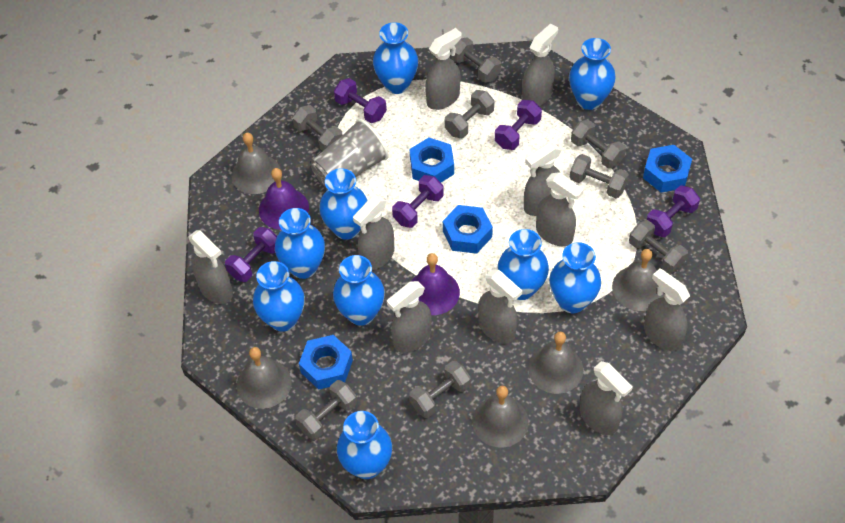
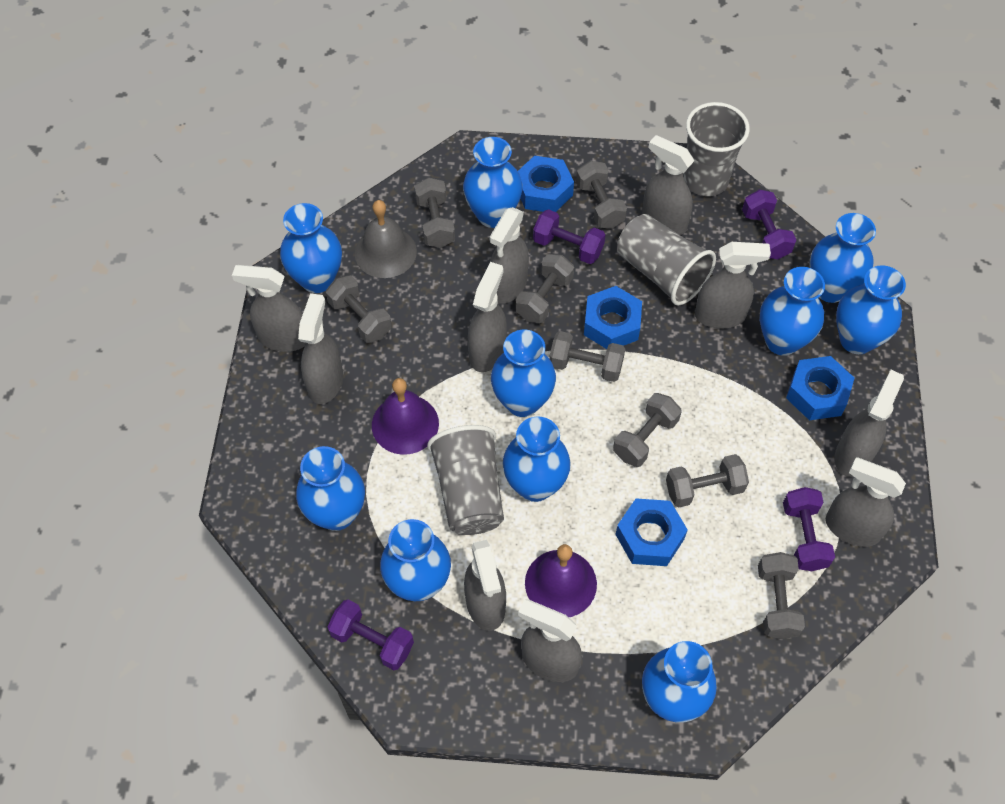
blue vase: 9 -> 10
grey bell: 5 -> 1
grey cup: 1 -> 3
purple dumbbell: 5 -> 4

